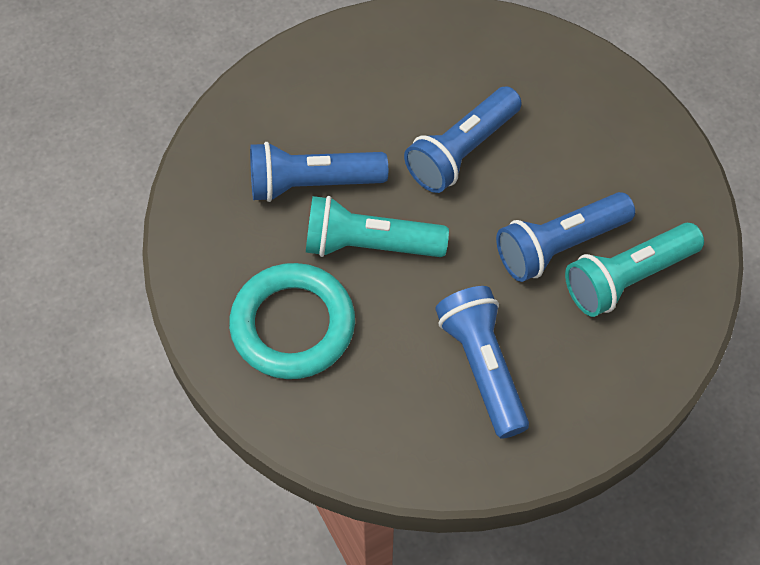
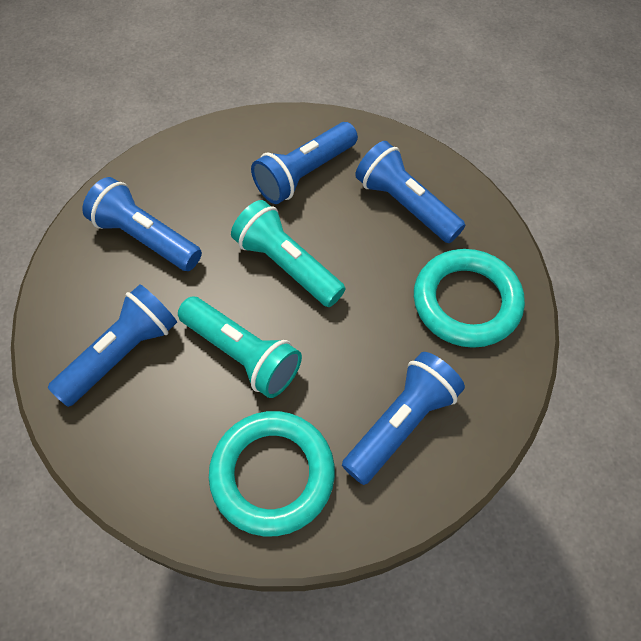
blue flashlight: 4 -> 5
turquoise ring: 1 -> 2

